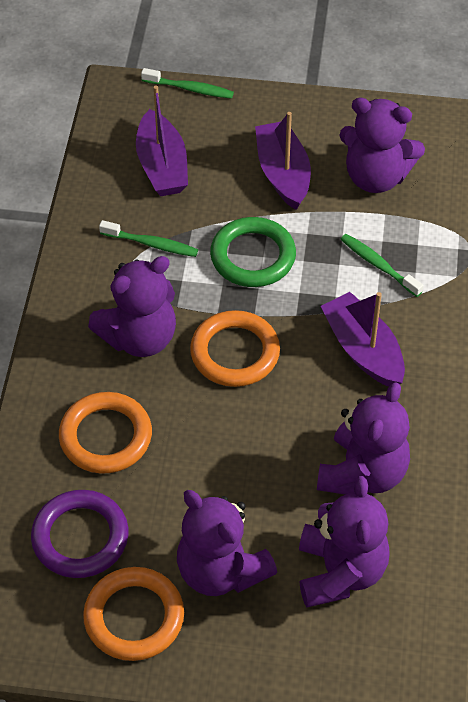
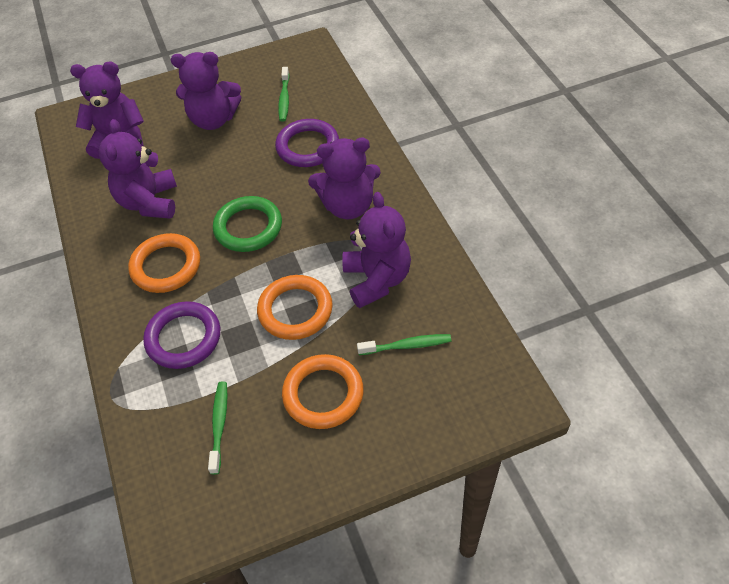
purple boat: 3 -> 0
purple ring: 1 -> 2

